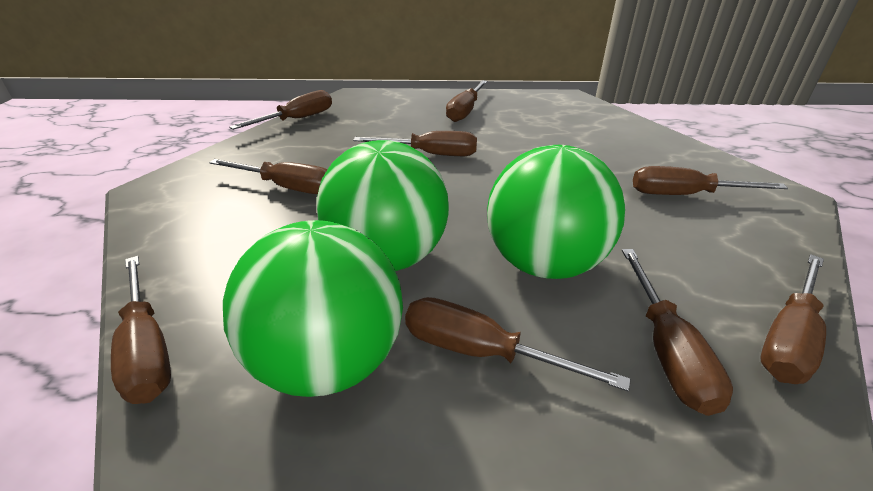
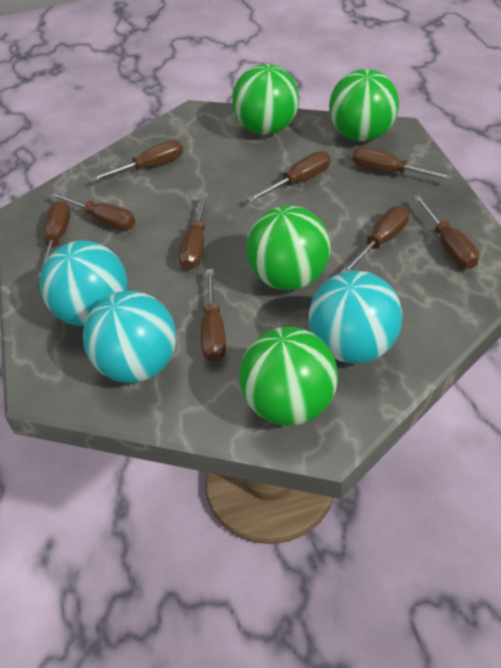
green ball: 3 -> 4
turquoise ball: 0 -> 3

